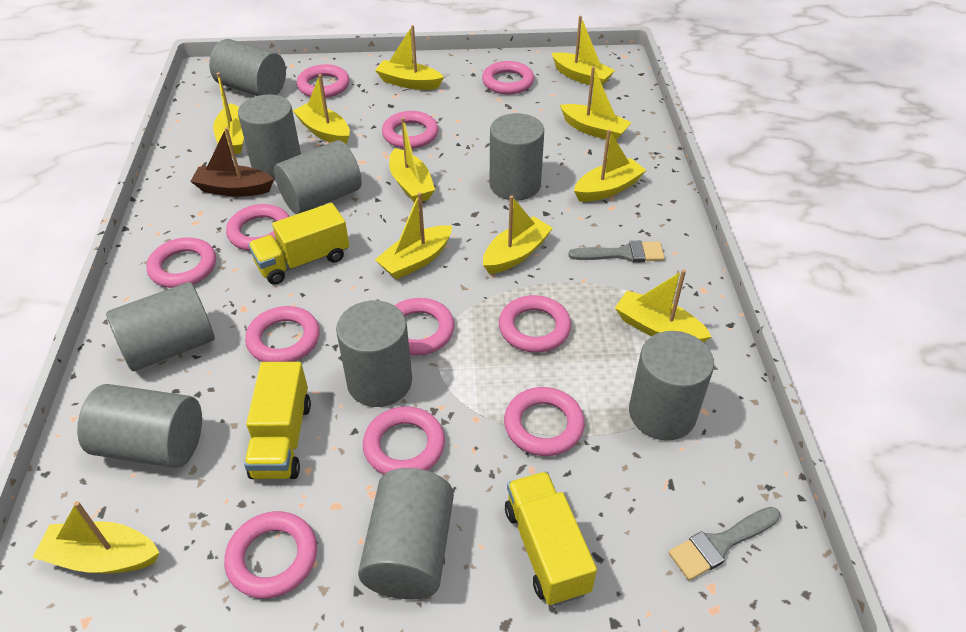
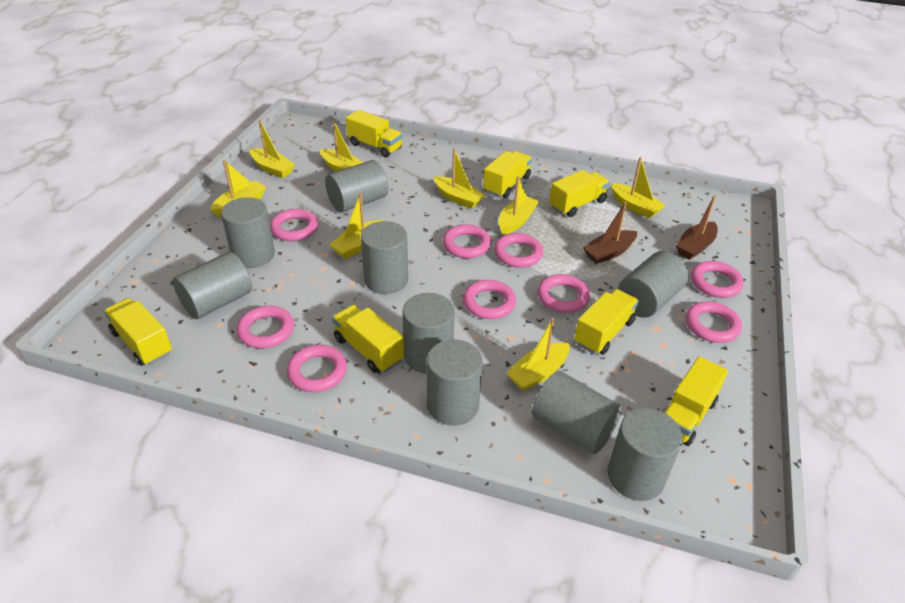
brown boat: 1 -> 2
grey brush: 2 -> 0
pink ring: 11 -> 9
yellow boat: 11 -> 8
yellow truck: 3 -> 7

